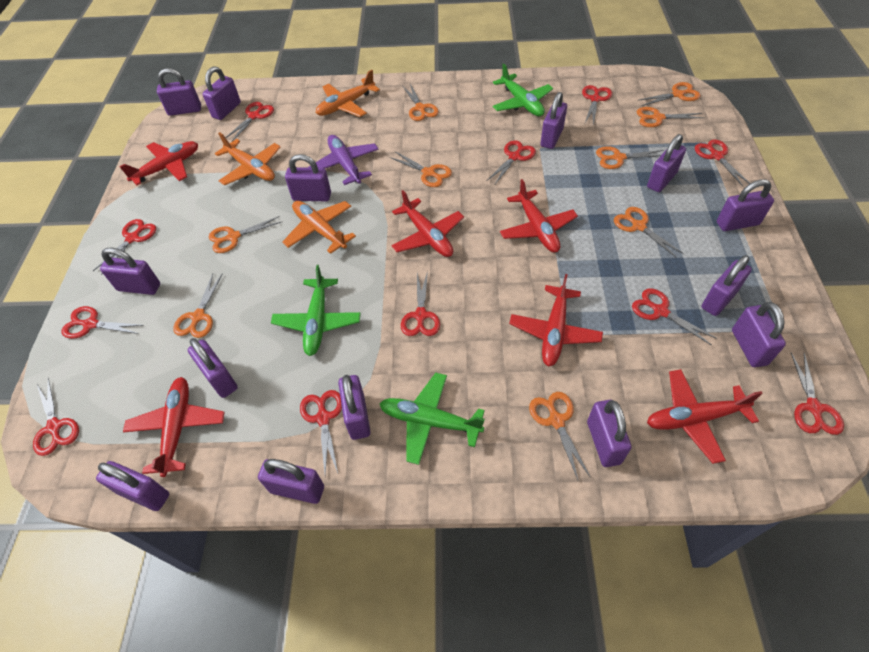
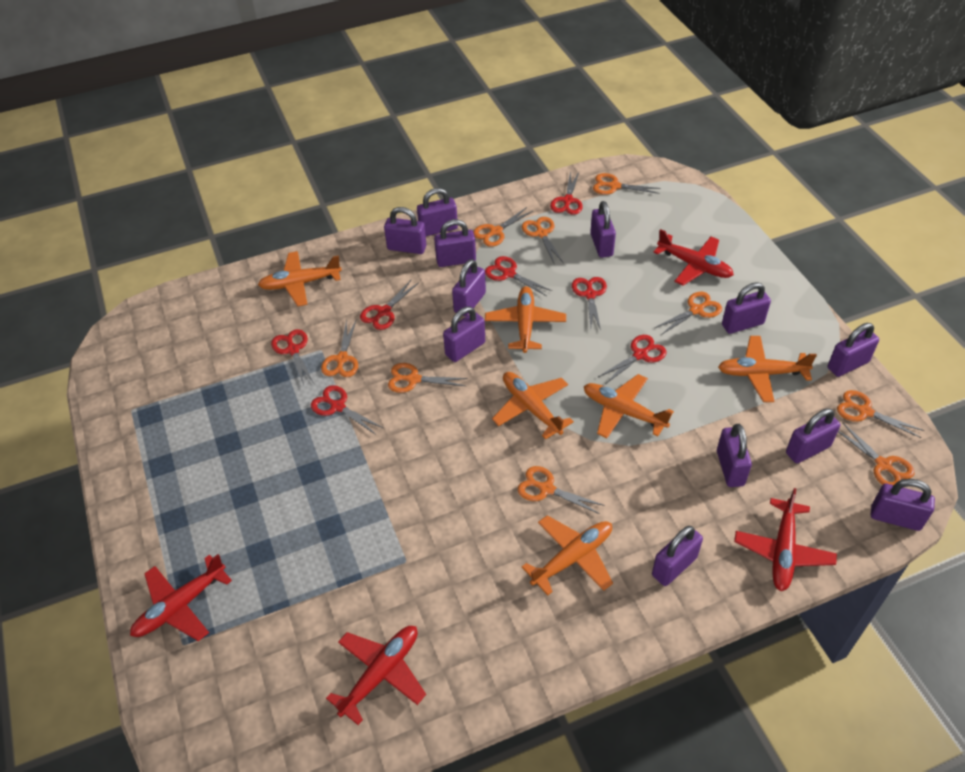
green plane: 3 -> 0
orange plane: 3 -> 6
purple padlock: 14 -> 12
purple plane: 1 -> 0
red plane: 6 -> 4
red scissors: 11 -> 7

